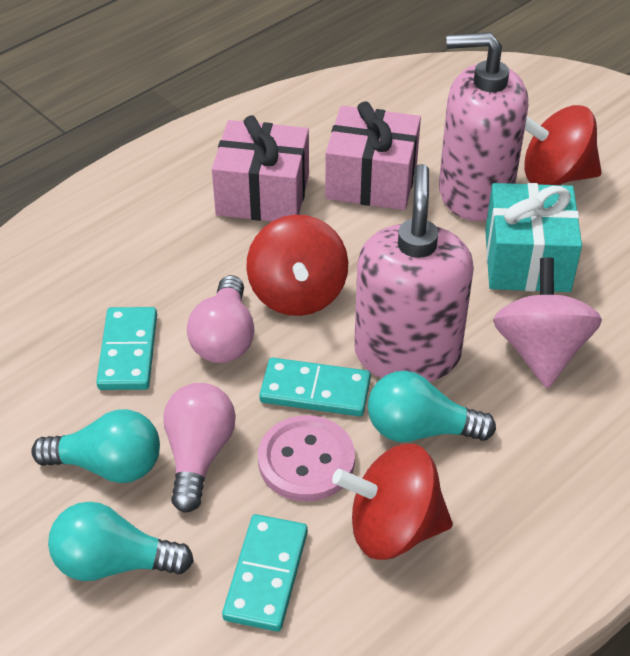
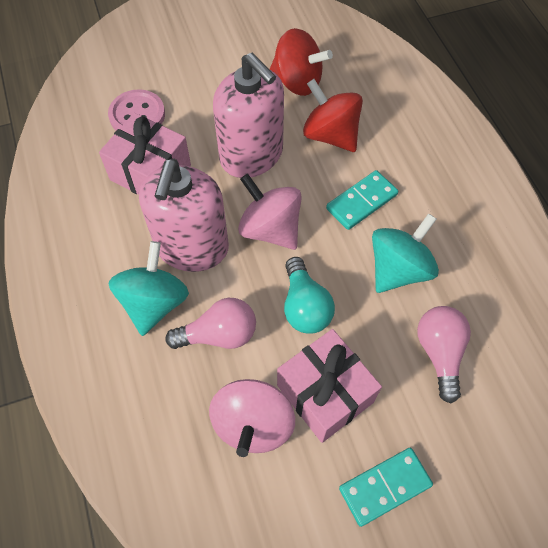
pink spinning top: 1 -> 2
red spinning top: 3 -> 2
turquoise domino: 3 -> 2
turquoise gift: 1 -> 0
turquoise light bulb: 3 -> 1
turquoise spinning top: 0 -> 2

